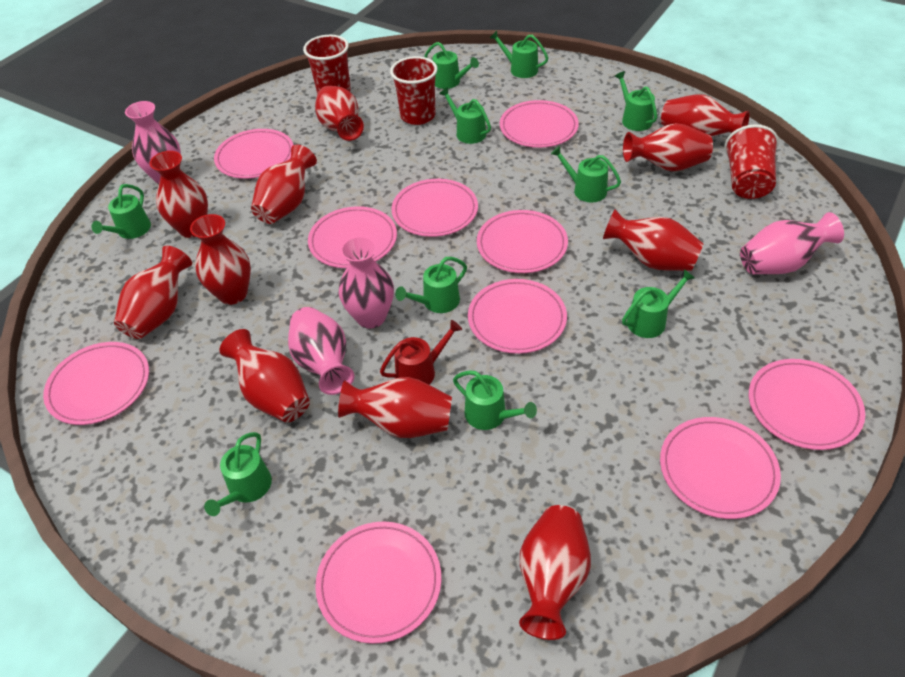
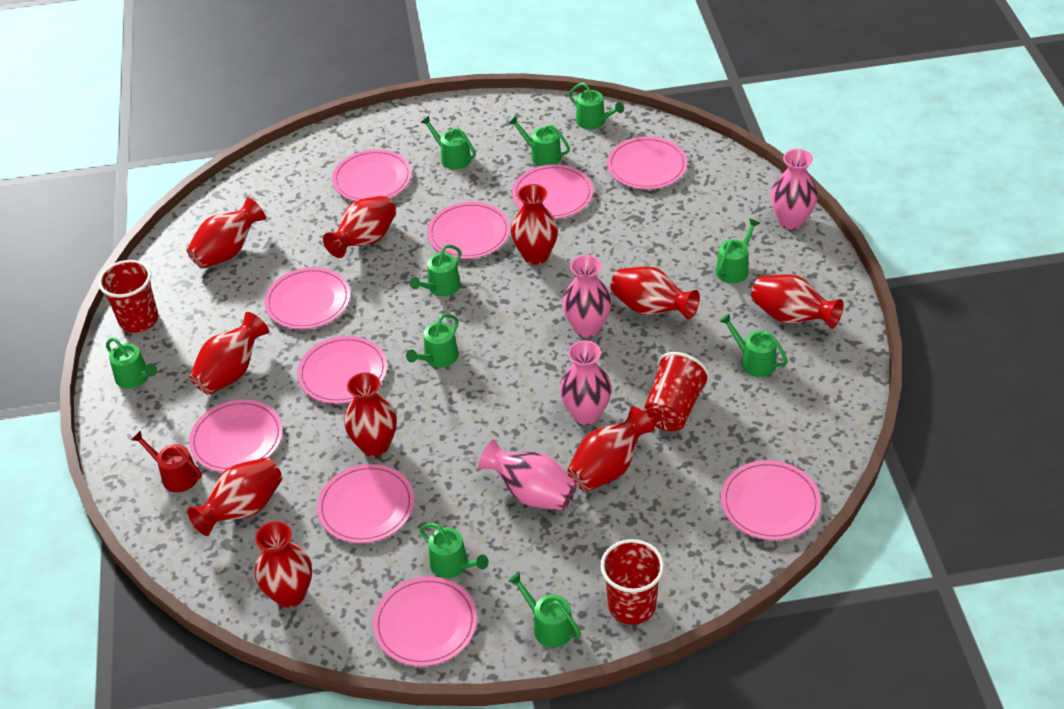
red vase: 11 -> 10

